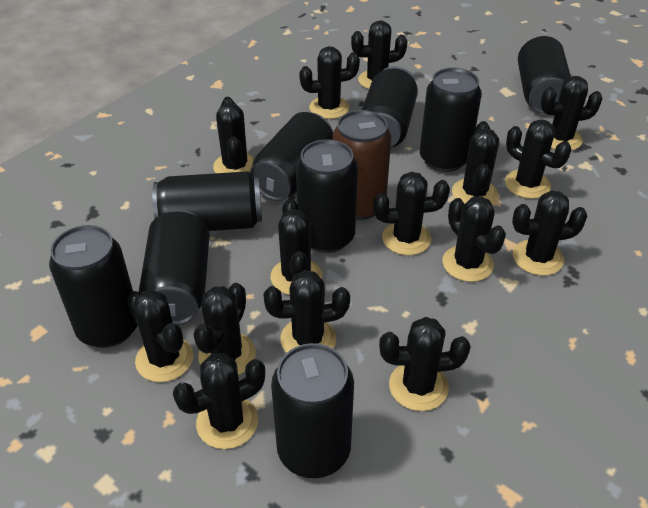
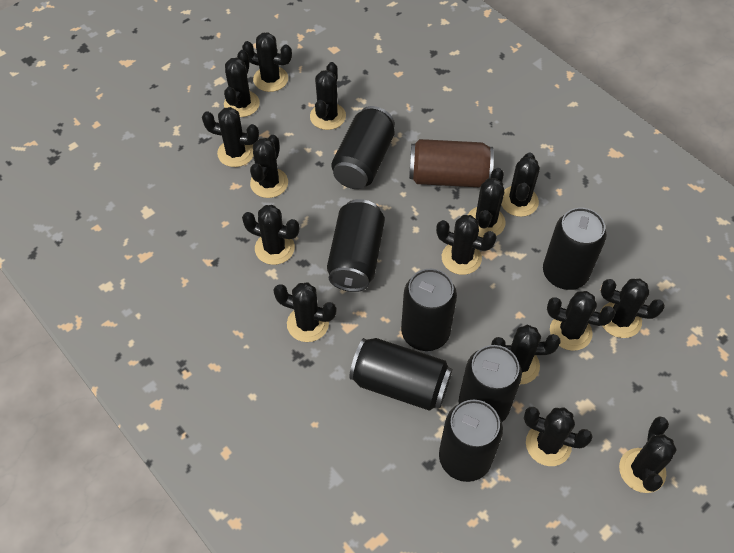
black can: 9 -> 7

